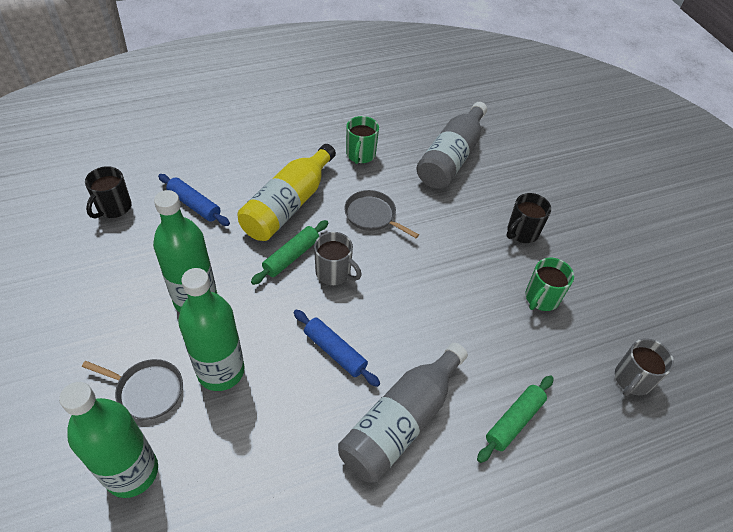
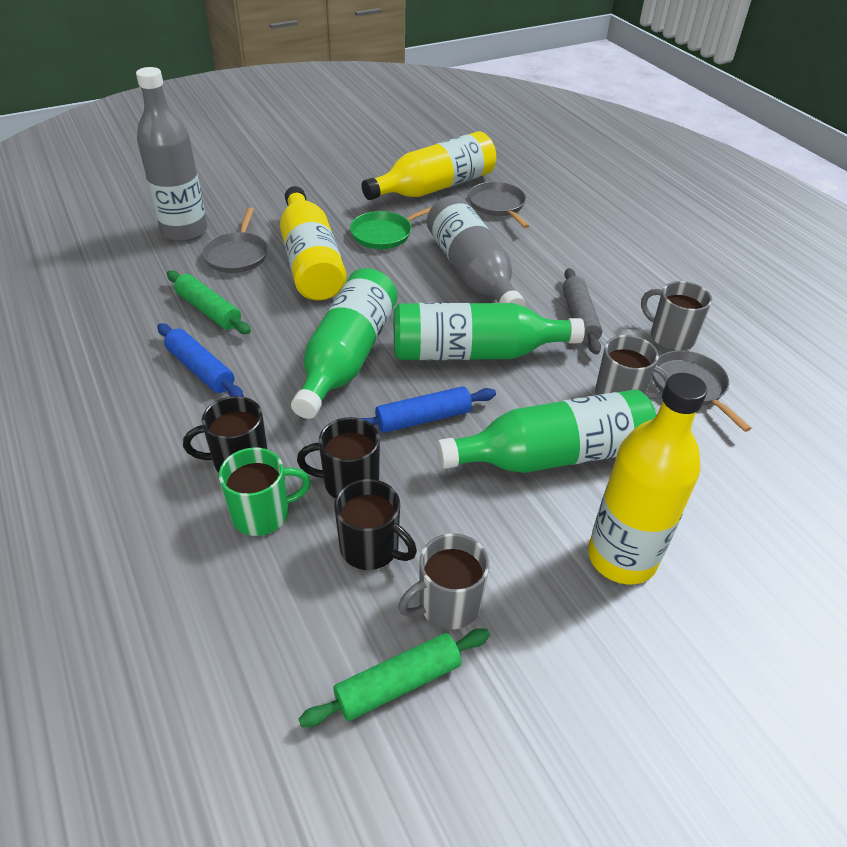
black mug: 2 -> 3
green mug: 2 -> 1
green pan: 0 -> 1
grey mug: 2 -> 3
grey pan: 2 -> 3
grey rolling pin: 0 -> 1
yellow bottle: 1 -> 3

